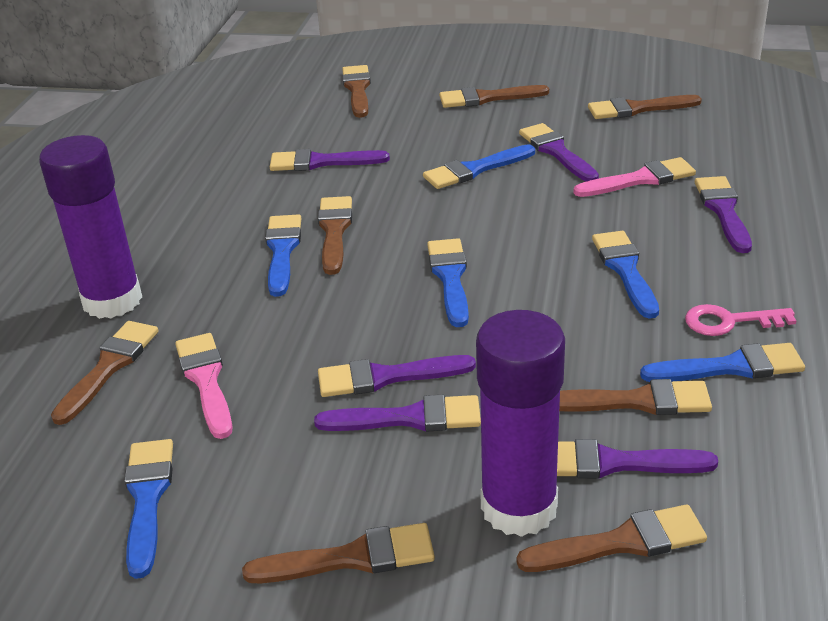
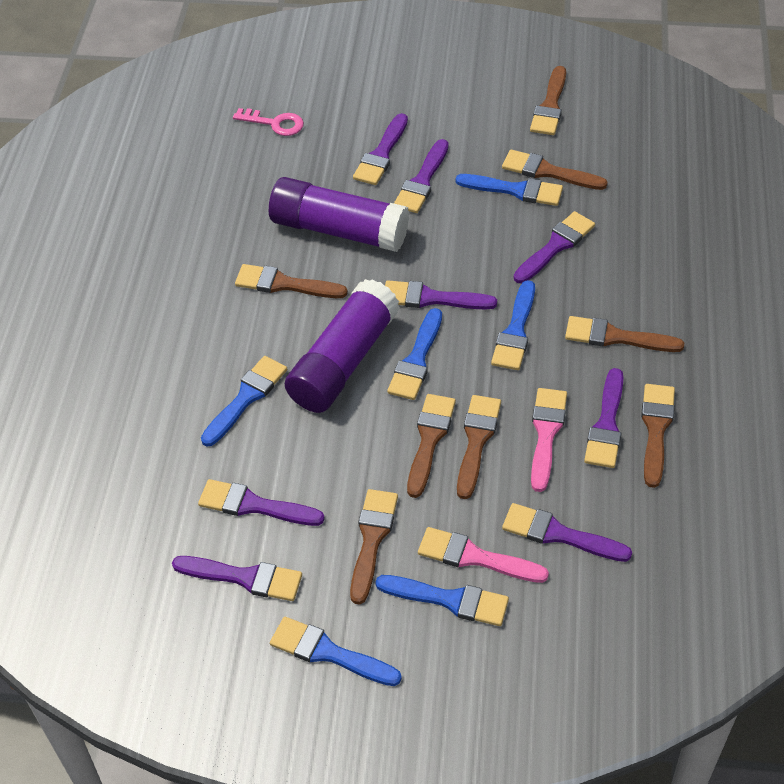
purple brush: 6 -> 8

